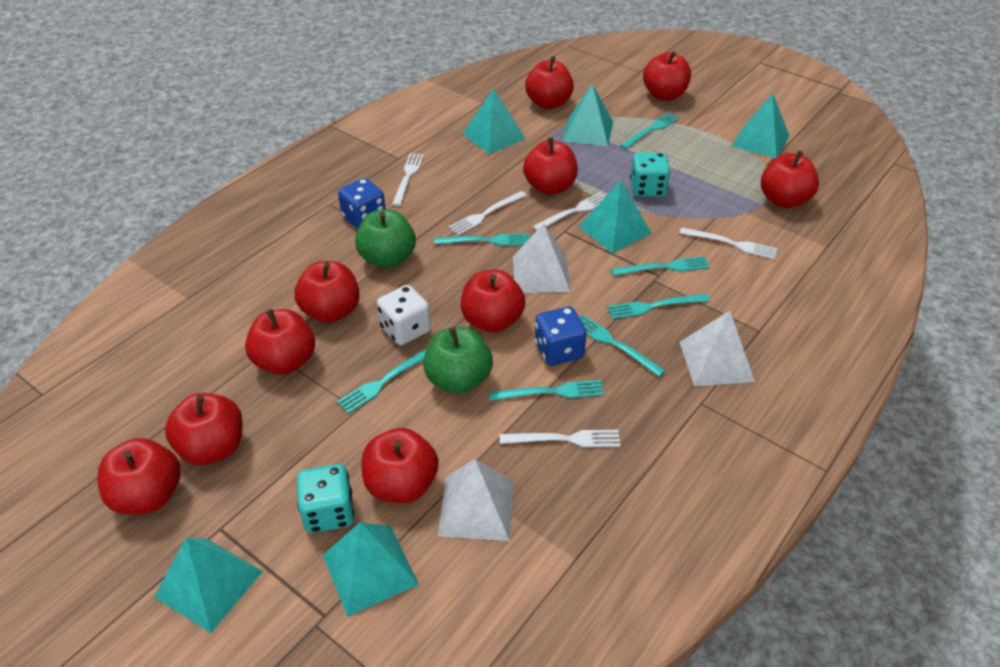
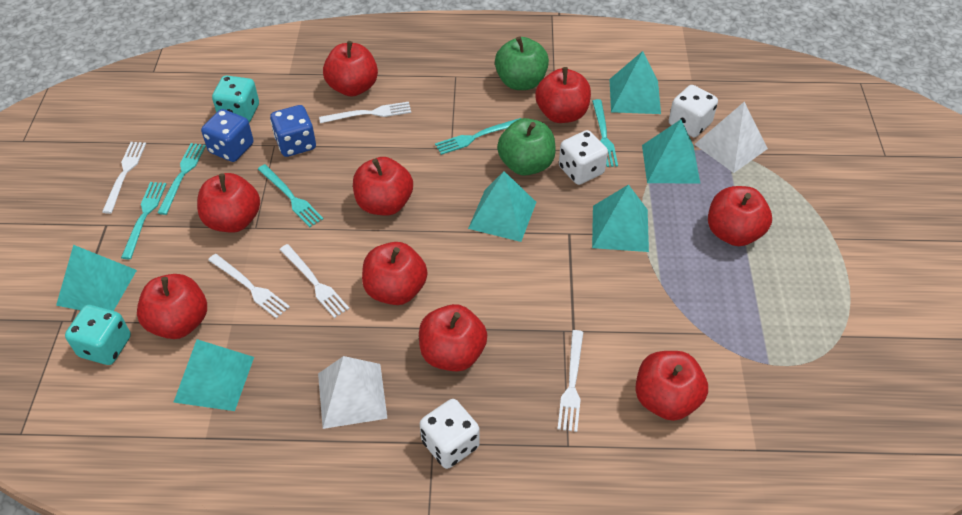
red apple: 10 -> 9
turquoise fork: 7 -> 5
white dice: 1 -> 3
white pyramid: 3 -> 2

